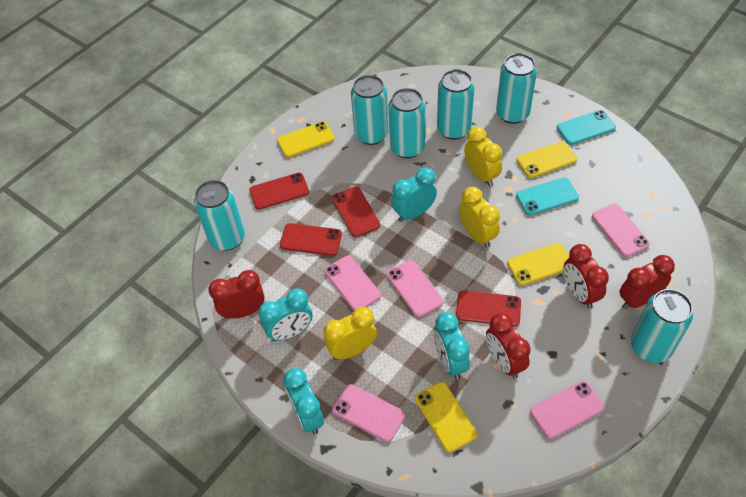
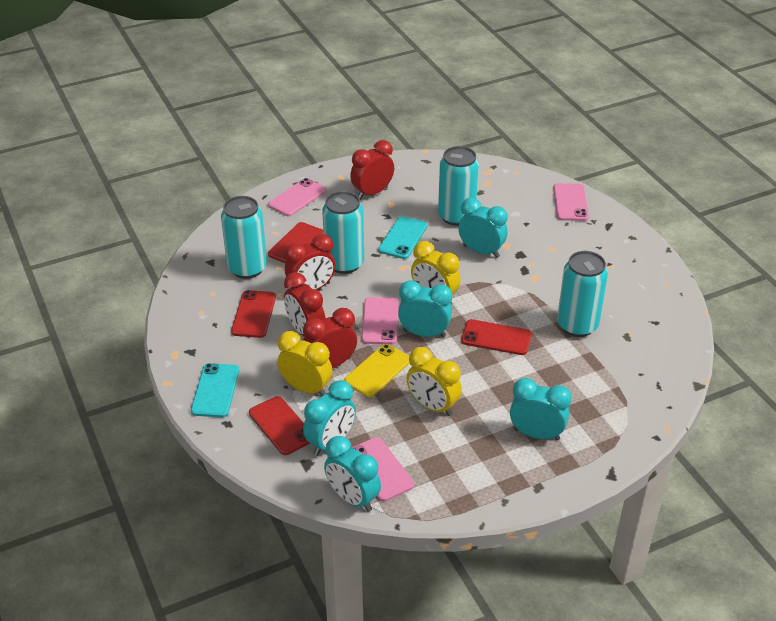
pink phone: 5 -> 4
turquoise can: 6 -> 4
turquoise clock: 4 -> 5
yellow phone: 4 -> 1

